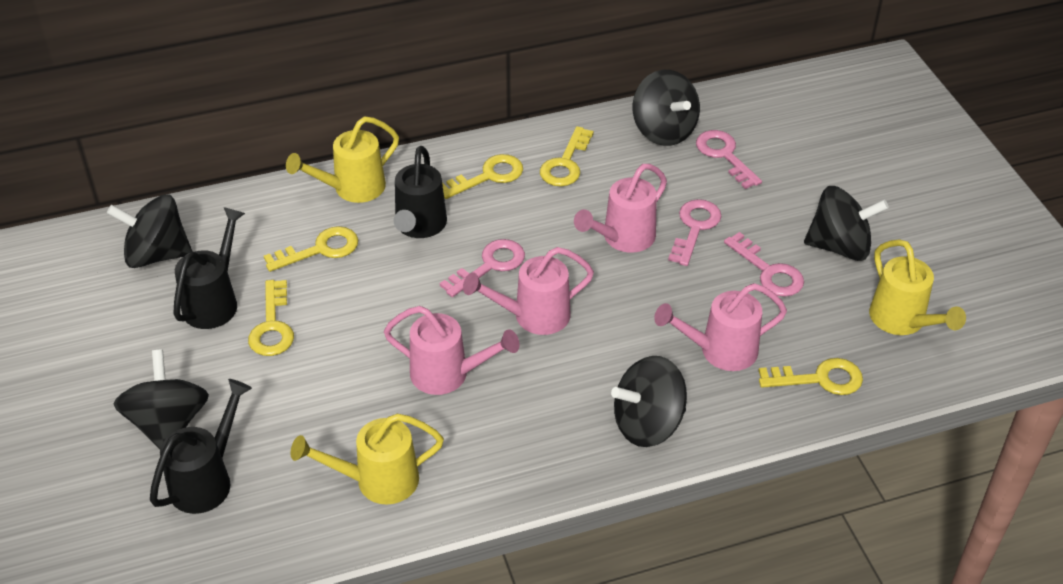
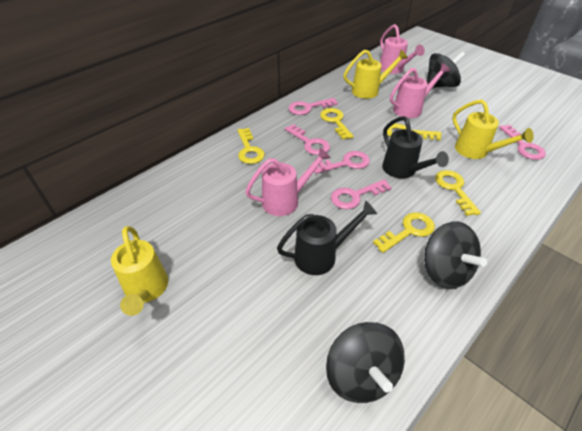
black spinning top: 5 -> 3
black watering can: 3 -> 2
pink key: 4 -> 5
pink watering can: 4 -> 3

